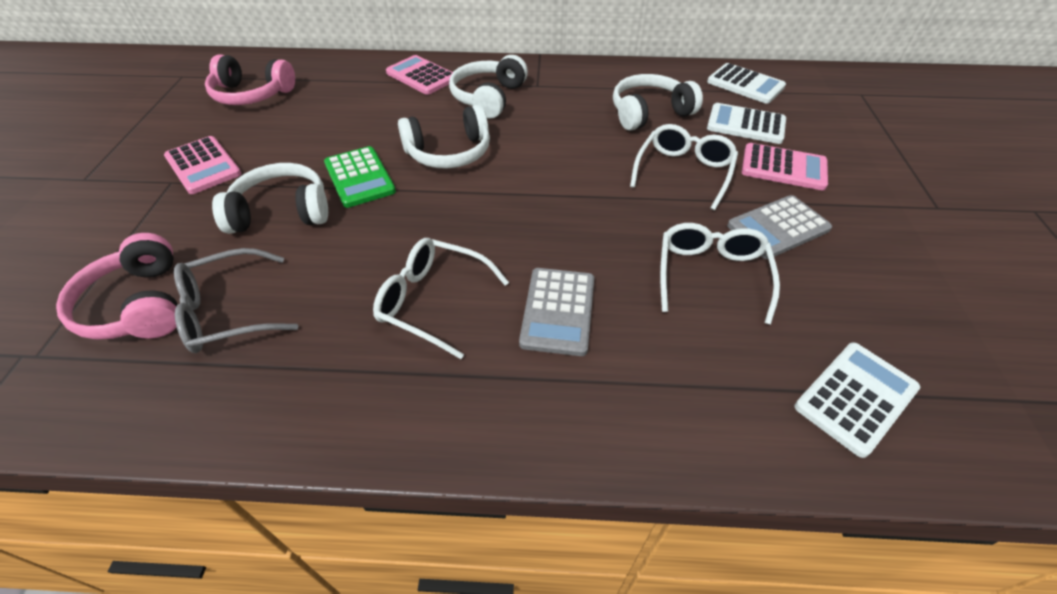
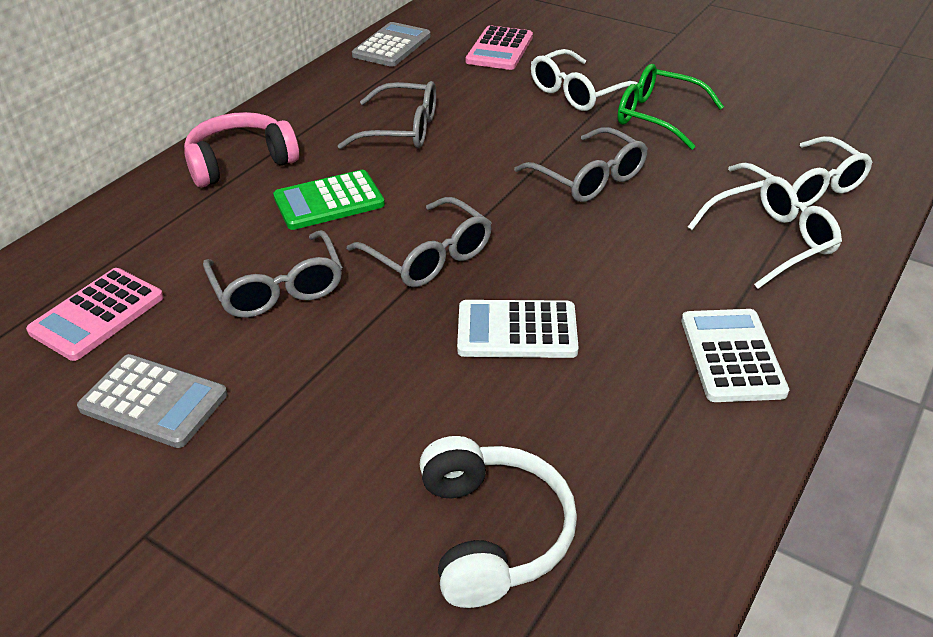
green glasses: 0 -> 1
grey glasses: 1 -> 4
pink calculator: 3 -> 2
pink headphones: 2 -> 1
white calculator: 3 -> 2
white headphones: 4 -> 1

